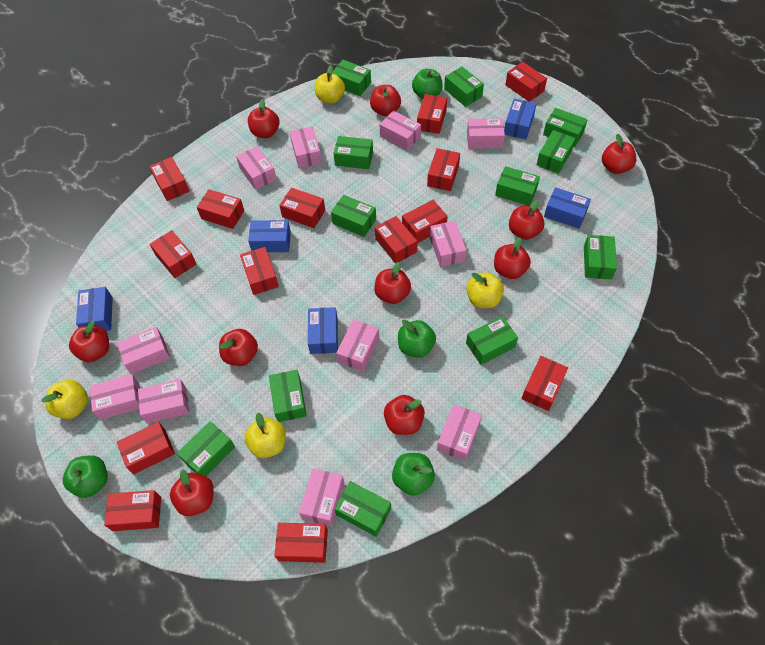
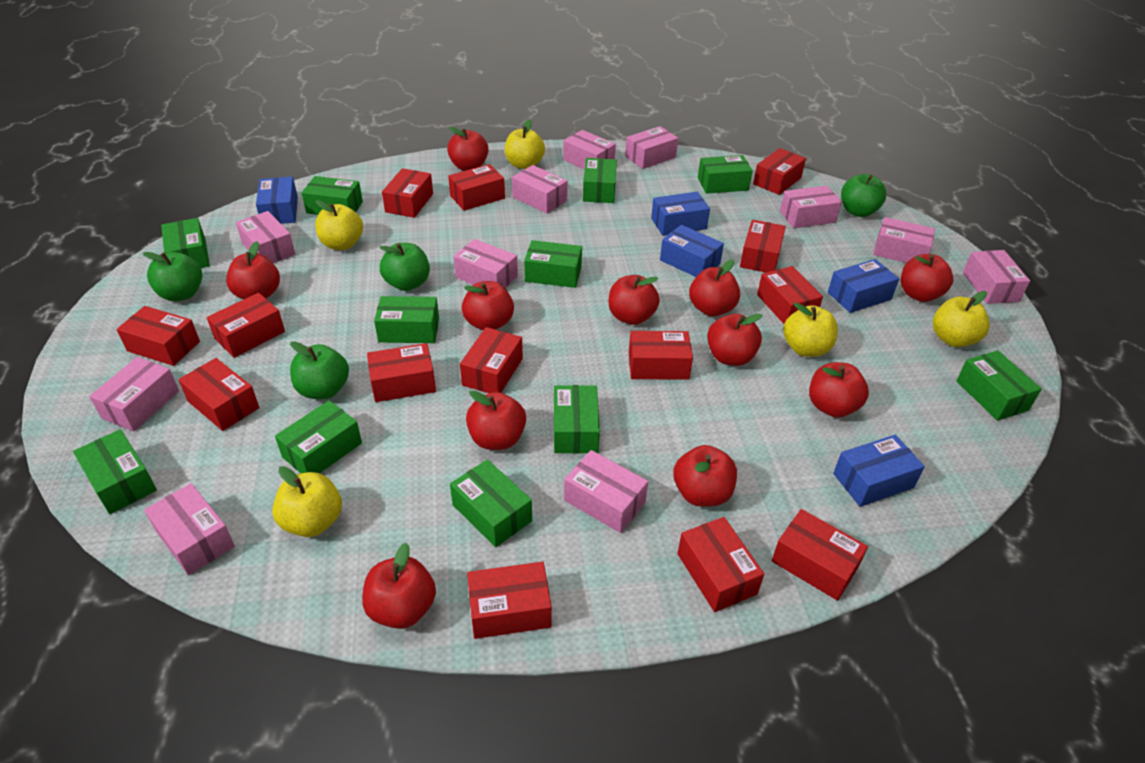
green box: 12 -> 11
red apple: 10 -> 11
yellow apple: 4 -> 5

